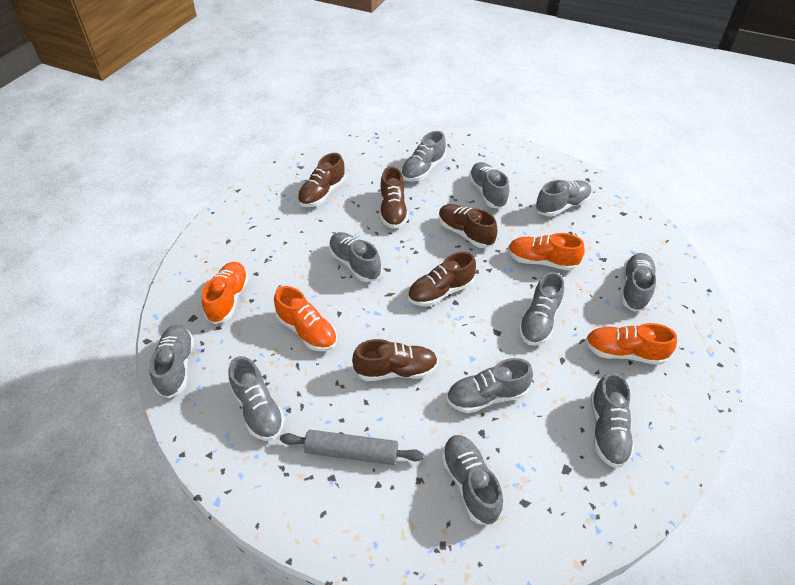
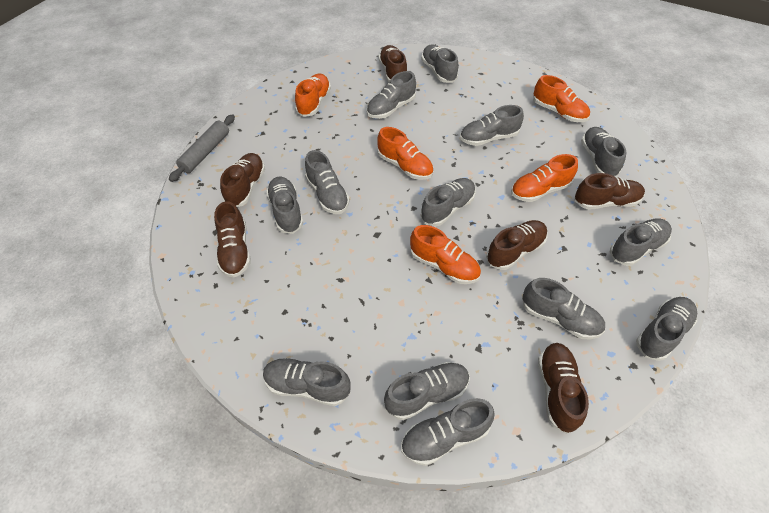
brown shoe: 5 -> 6
grey shoe: 11 -> 13
orange shoe: 4 -> 5

